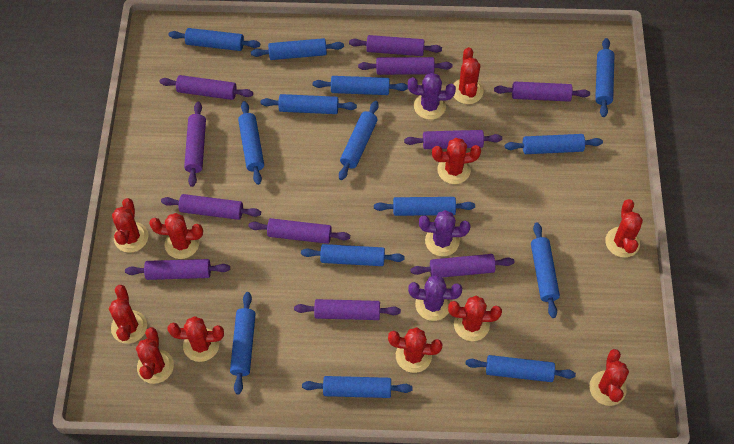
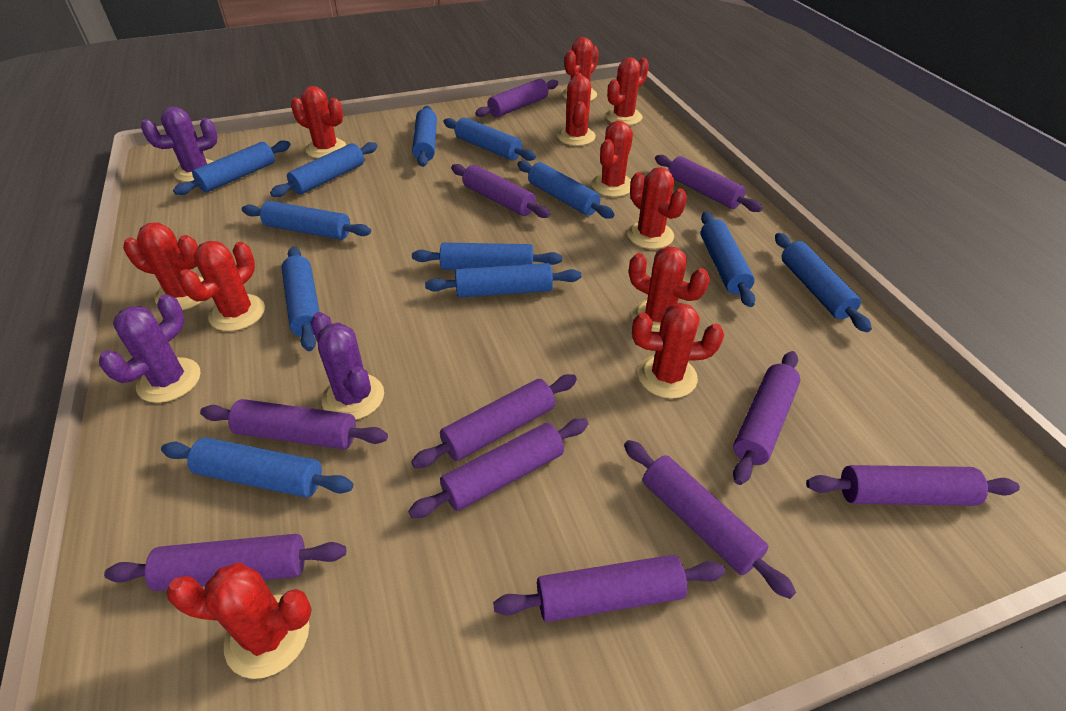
blue rolling pin: 14 -> 12

